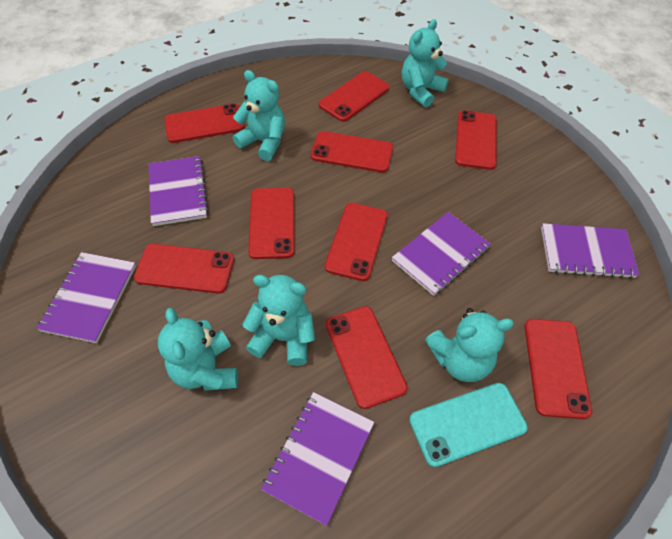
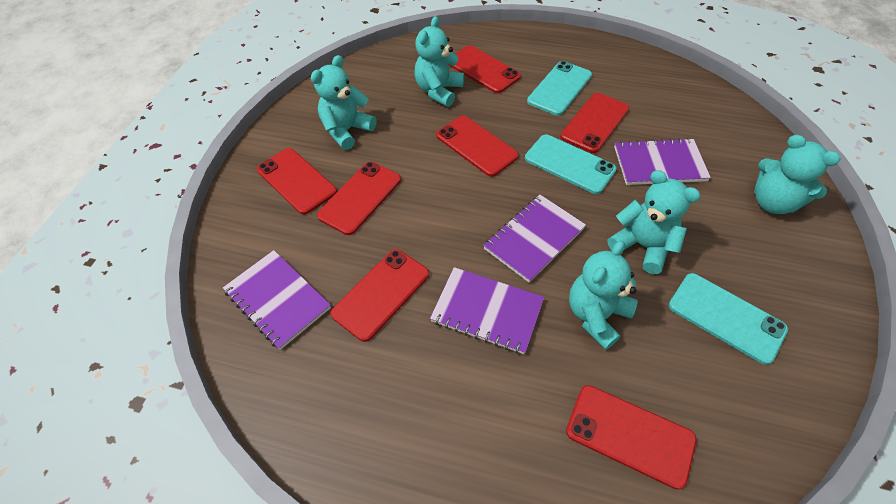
purple notebook: 5 -> 4
red phone: 9 -> 7
turquoise phone: 1 -> 3

